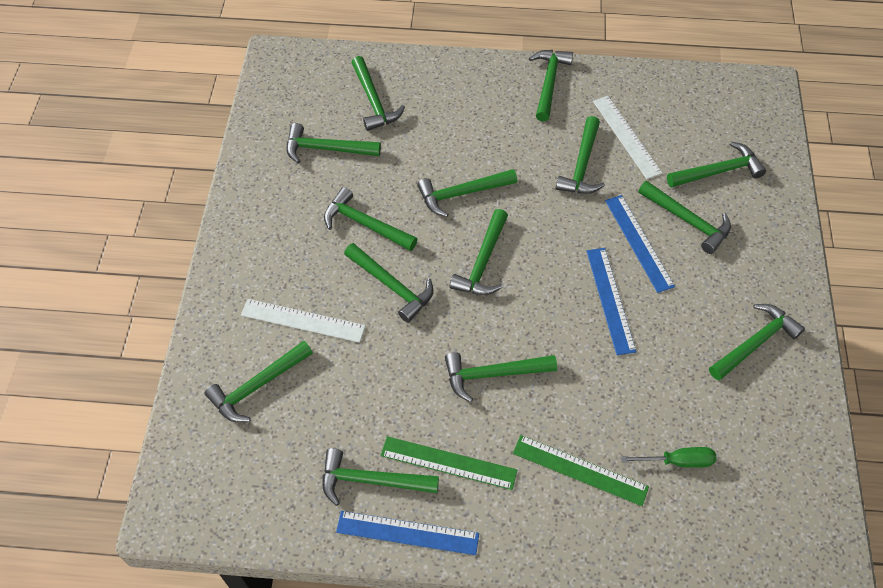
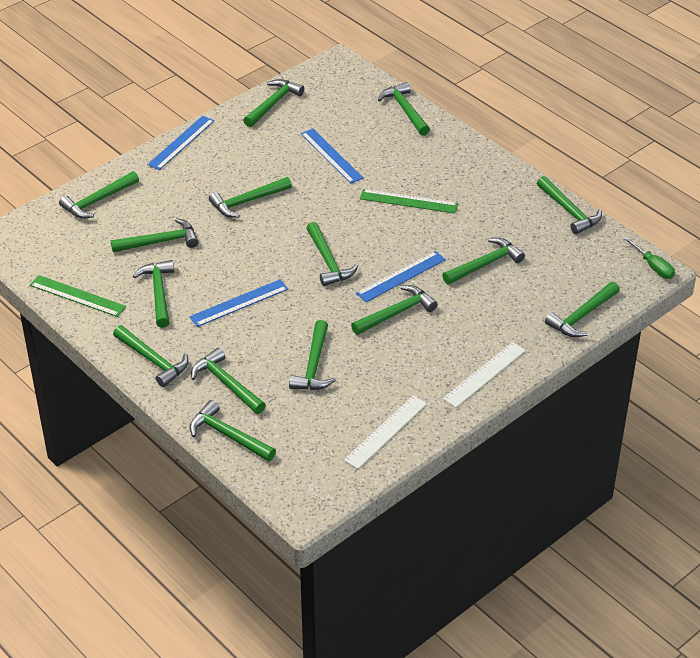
blue ruler: 3 -> 4
green hammer: 14 -> 15

